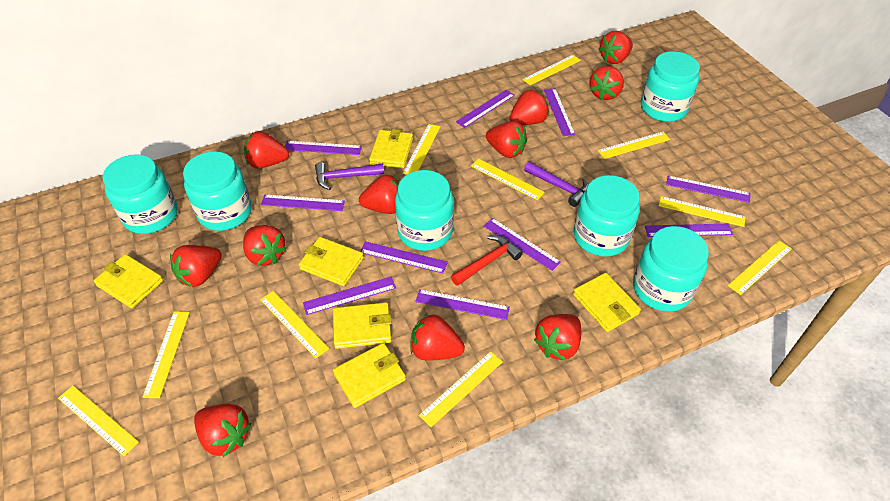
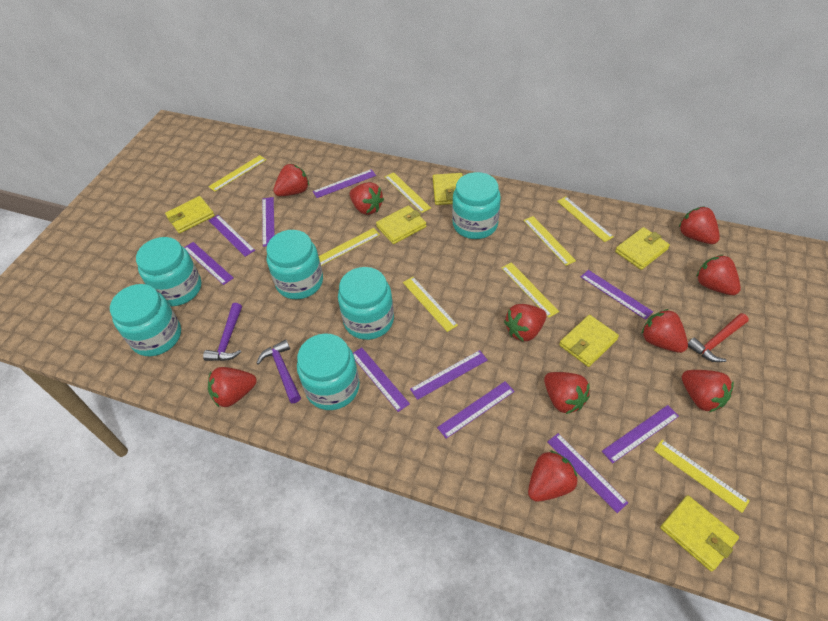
red strawberry: 11 -> 10
yellow ruler: 10 -> 8

